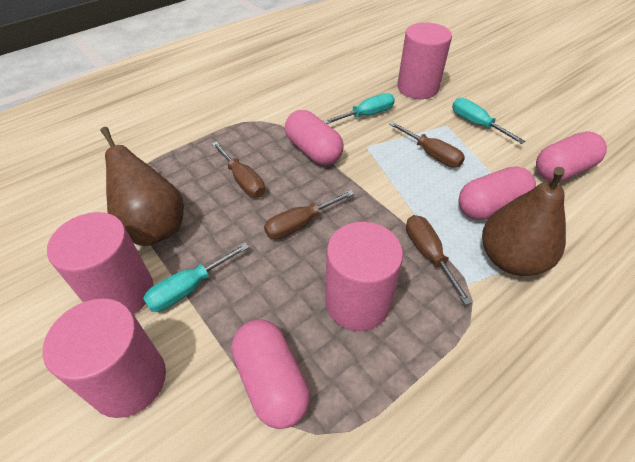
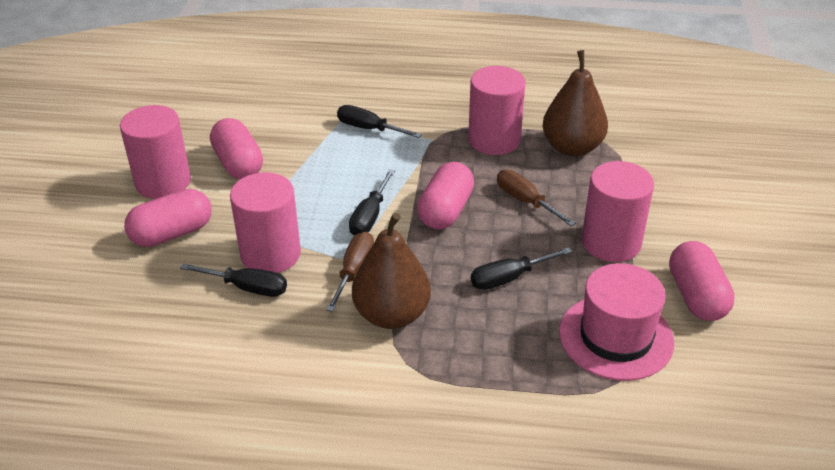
black screwdriver: 0 -> 4
brown screwdriver: 4 -> 2
pink hat: 0 -> 1
turquoise screwdriver: 3 -> 0

